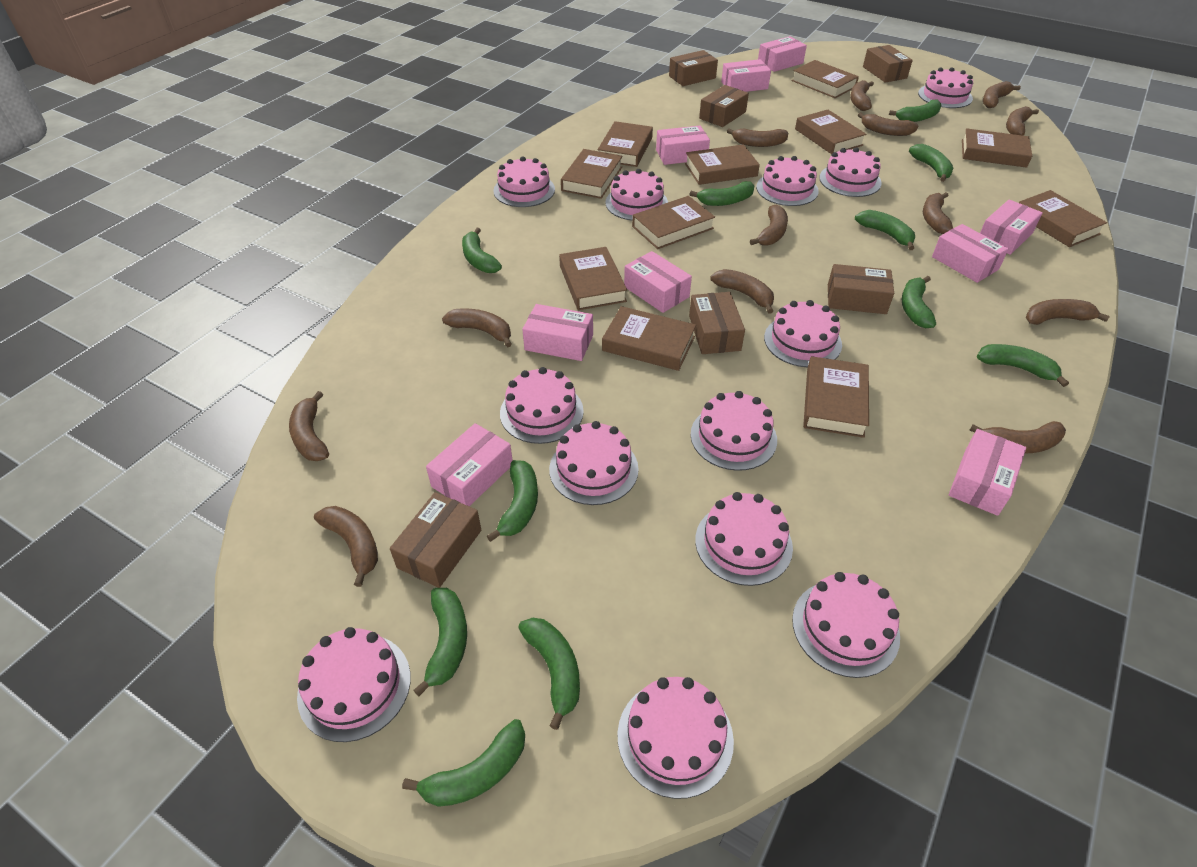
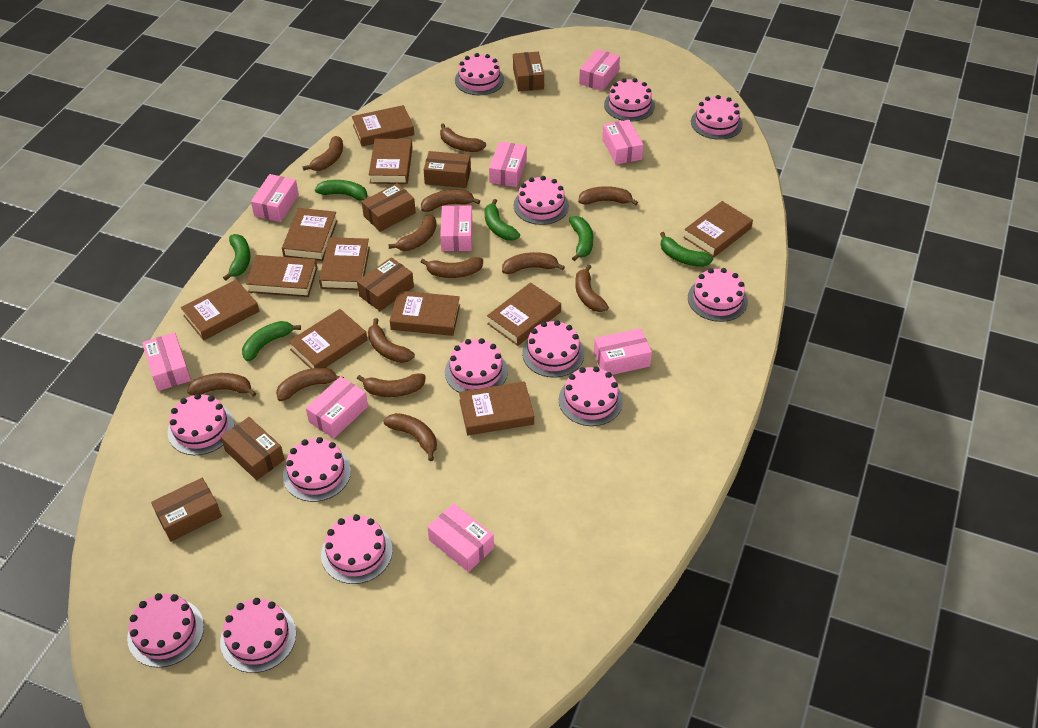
green banana: 11 -> 6

